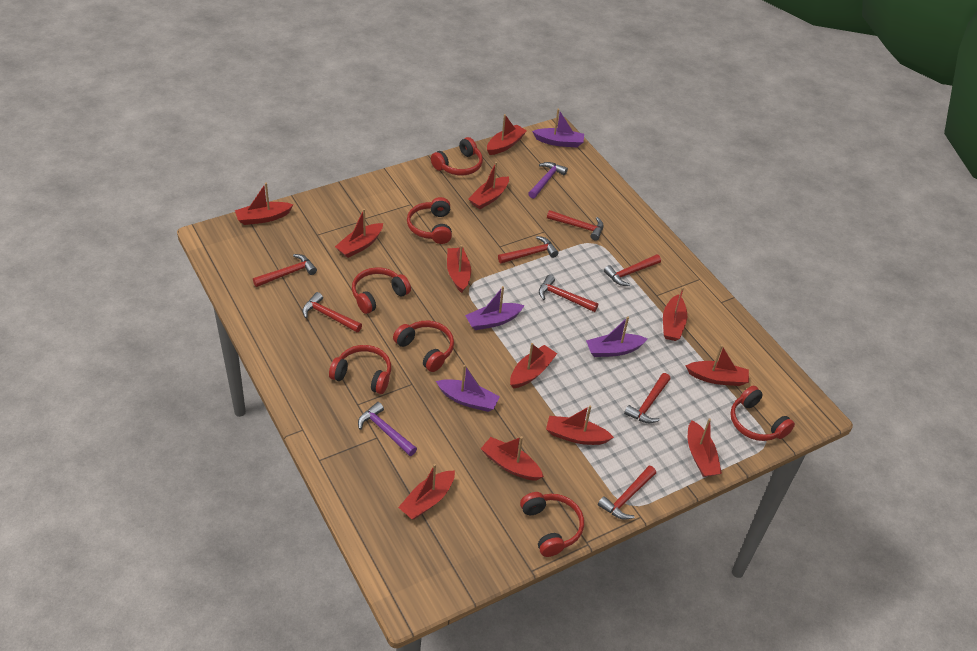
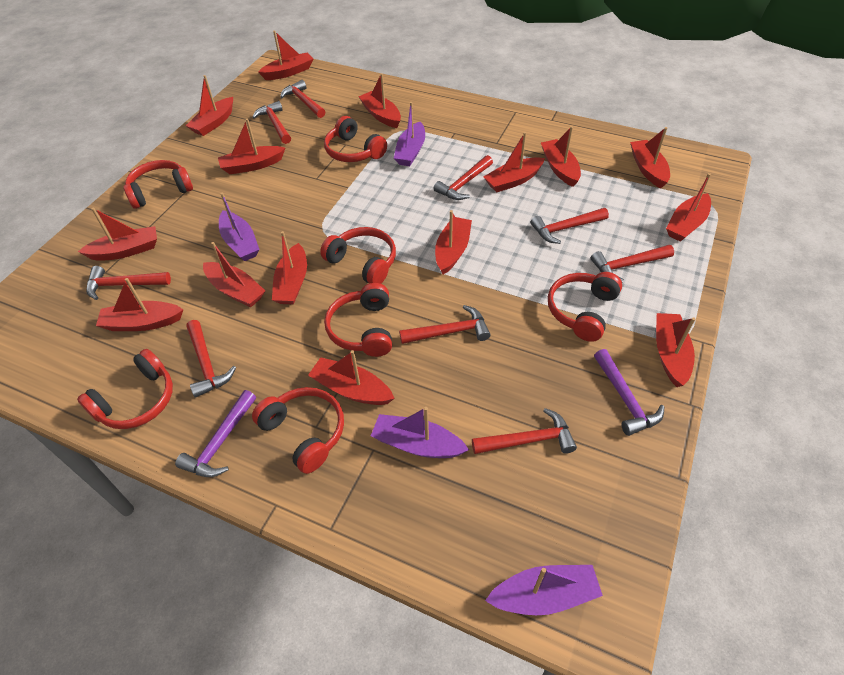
red boat: 12 -> 15
red hammer: 8 -> 9

